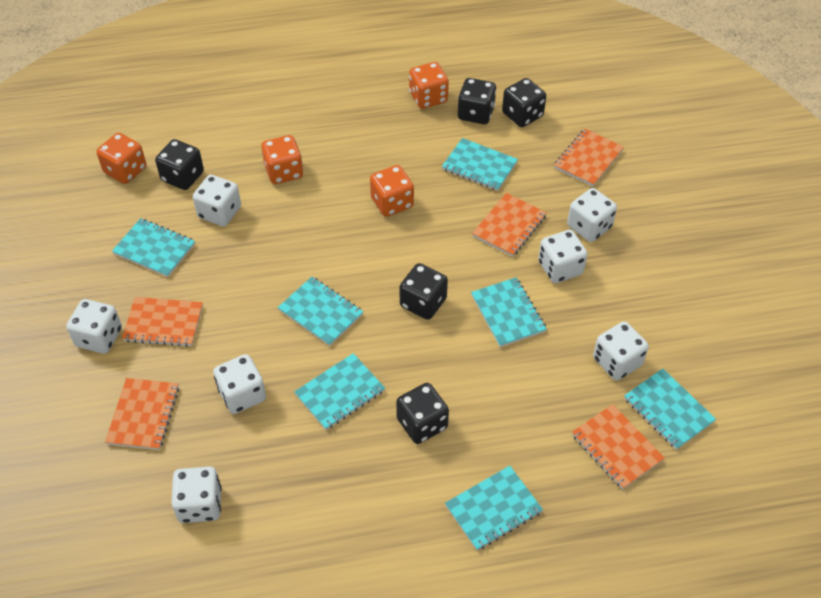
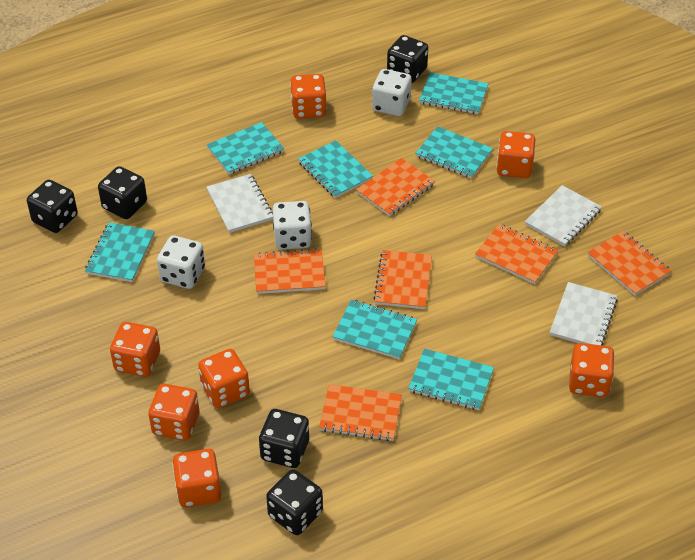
orange dice: 4 -> 7
orange notebook: 5 -> 6
white dice: 7 -> 3
white notebook: 0 -> 3

